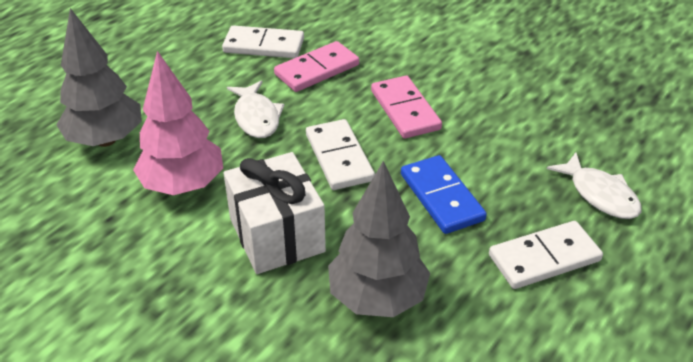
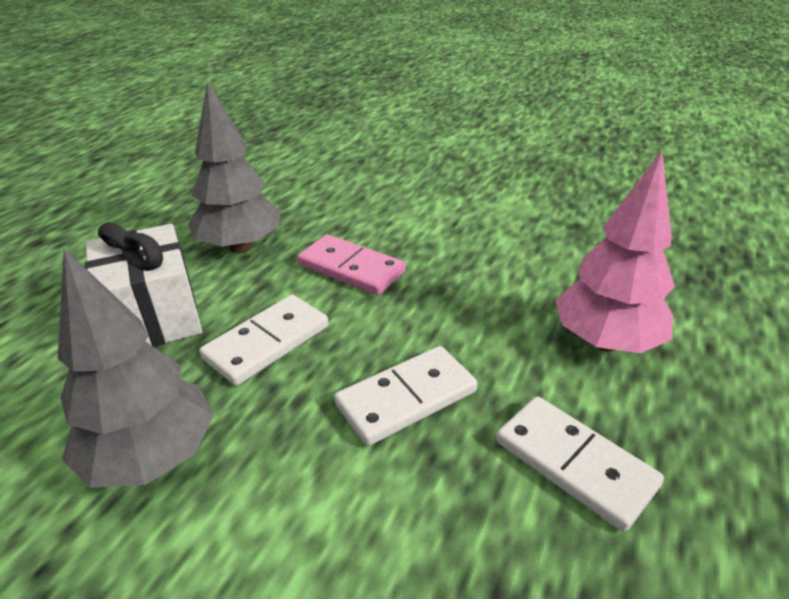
blue domino: 1 -> 0
pink domino: 2 -> 1
white fish: 2 -> 0

